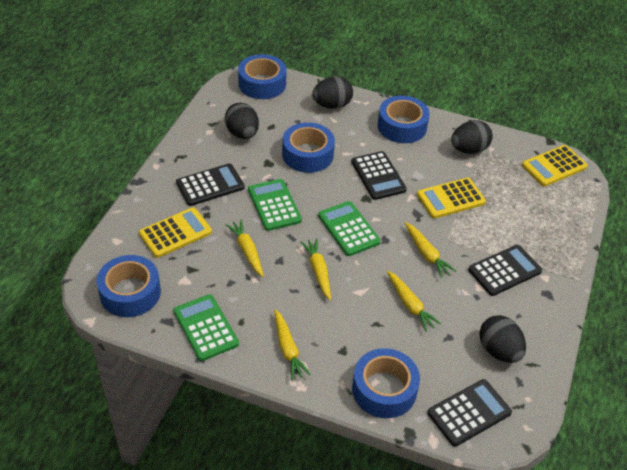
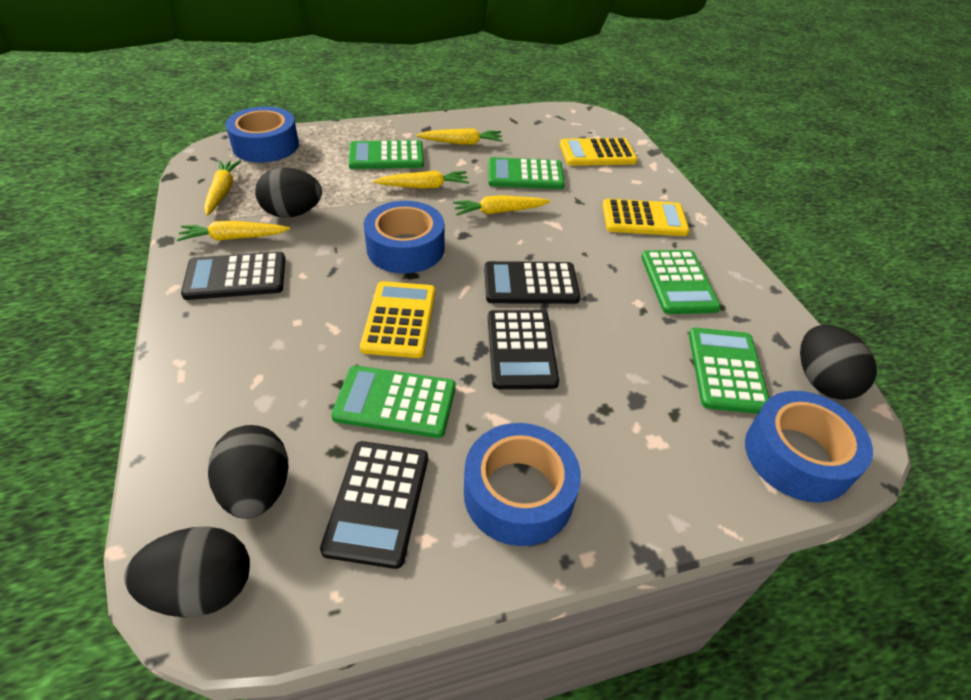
blue tape: 5 -> 4
green calculator: 3 -> 5

